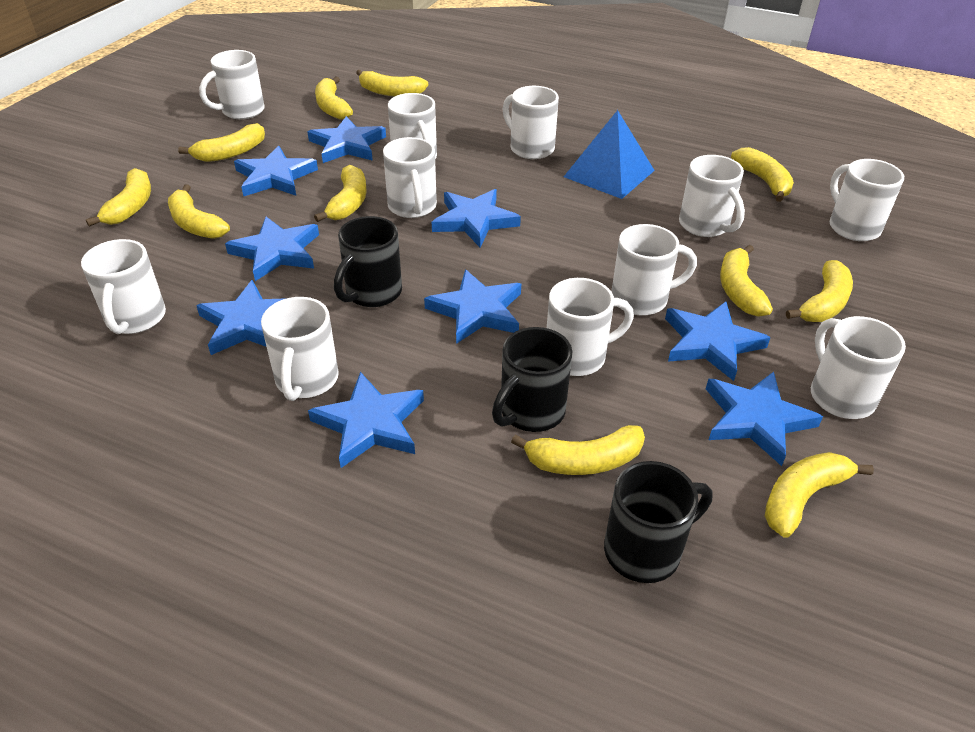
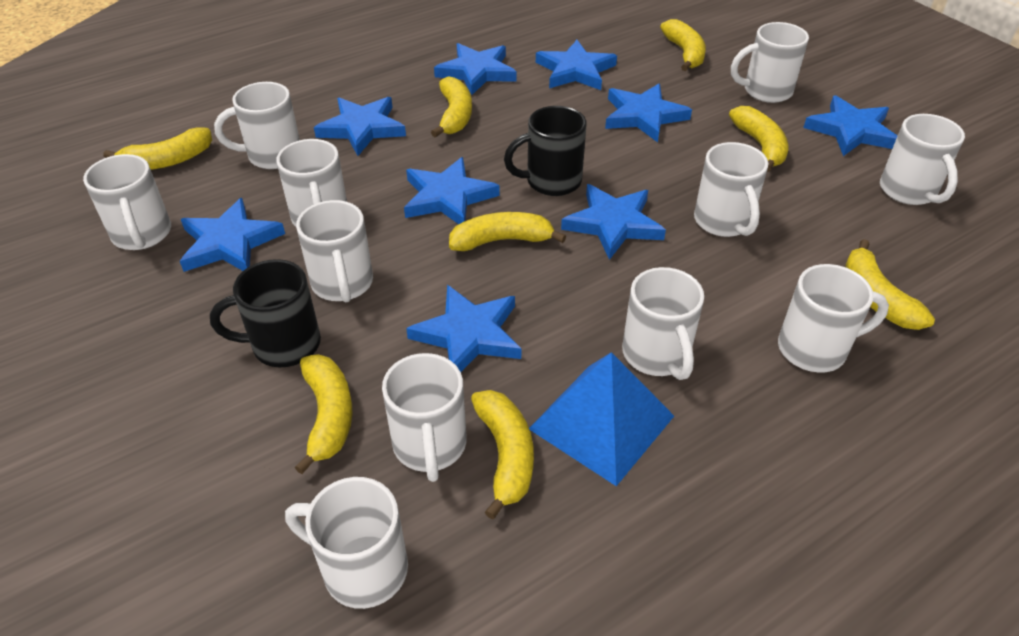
black mug: 3 -> 2
yellow banana: 11 -> 8

